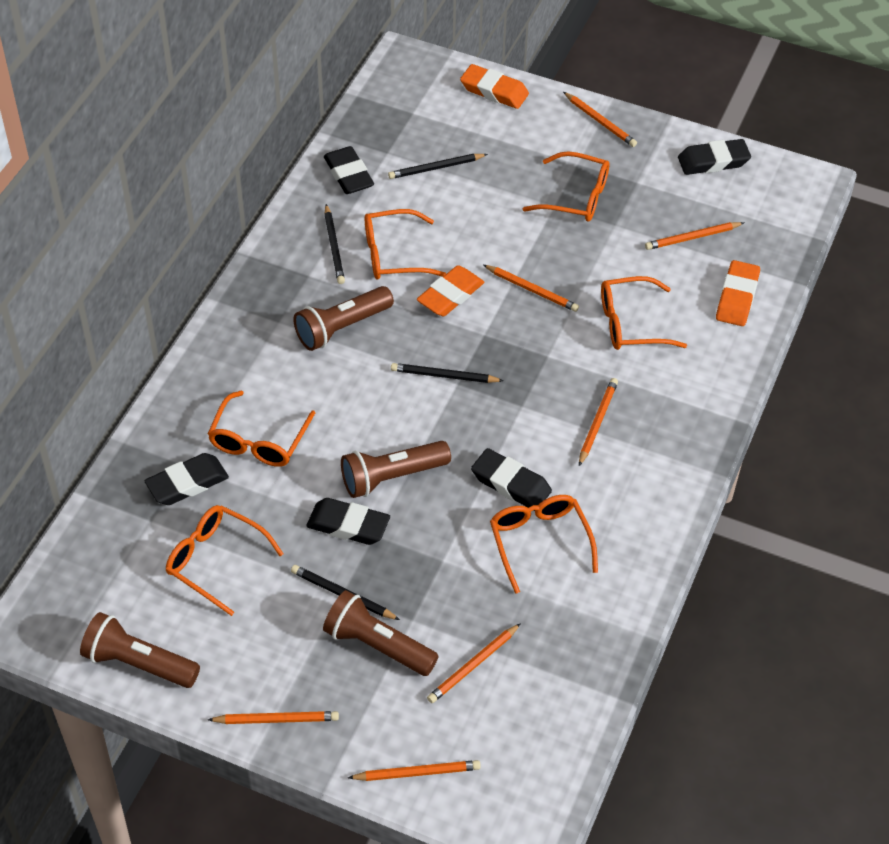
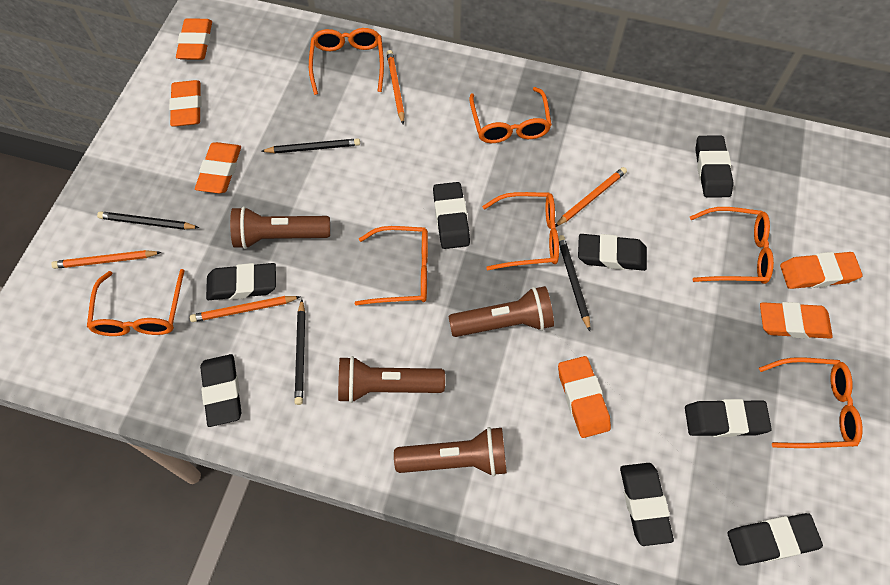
black eraser: 5 -> 8
orange eraser: 3 -> 6
orange glasses: 6 -> 7
orange pencil: 7 -> 4

